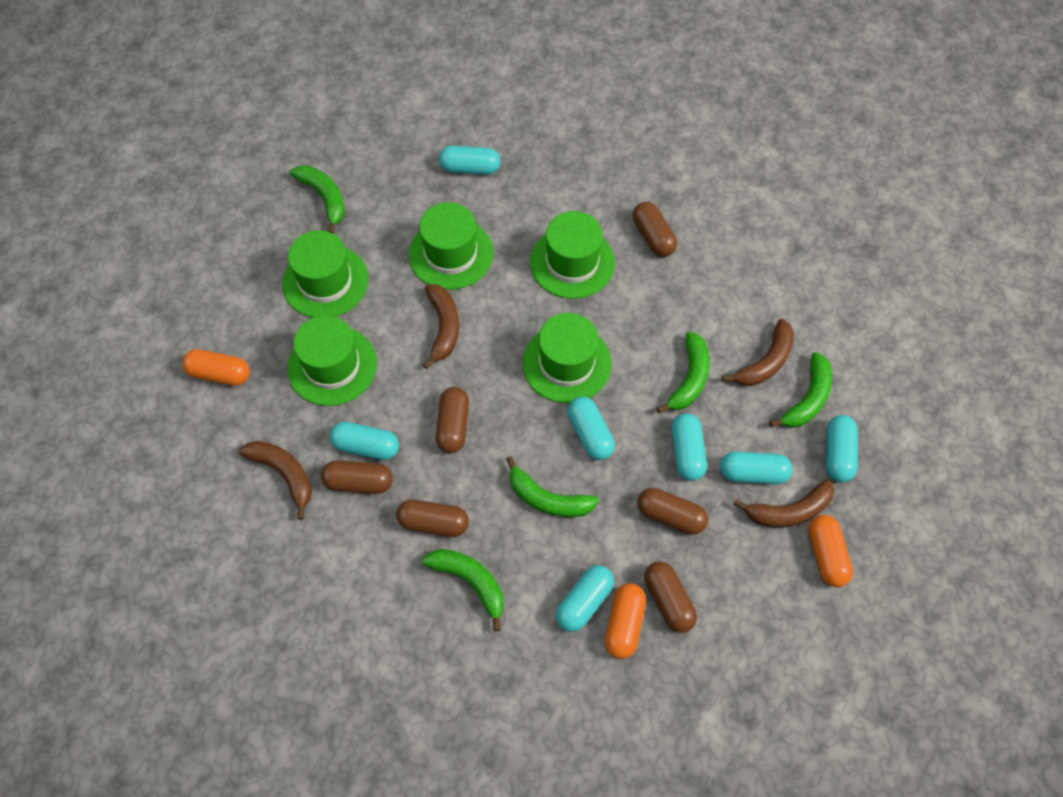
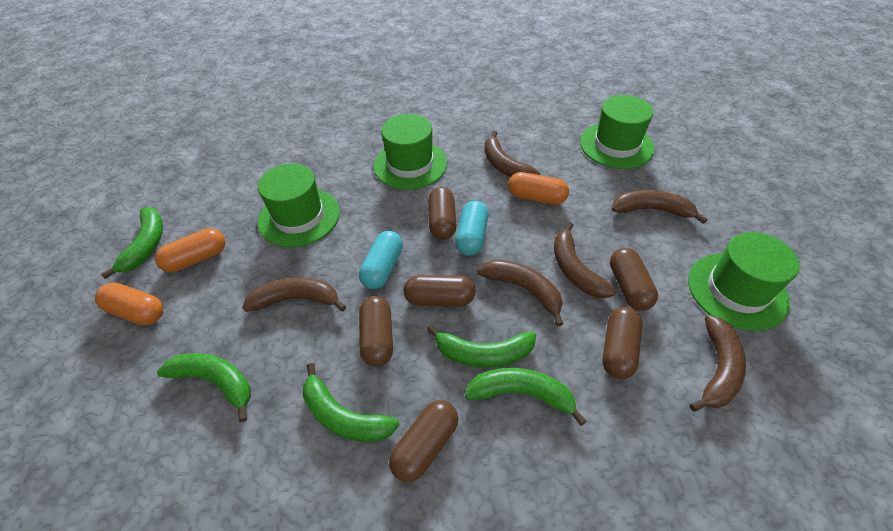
brown banana: 4 -> 6
green hat: 5 -> 4
turquoise capsule: 7 -> 2

